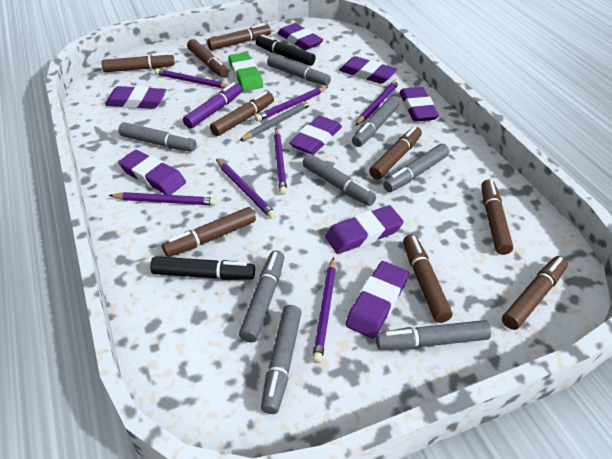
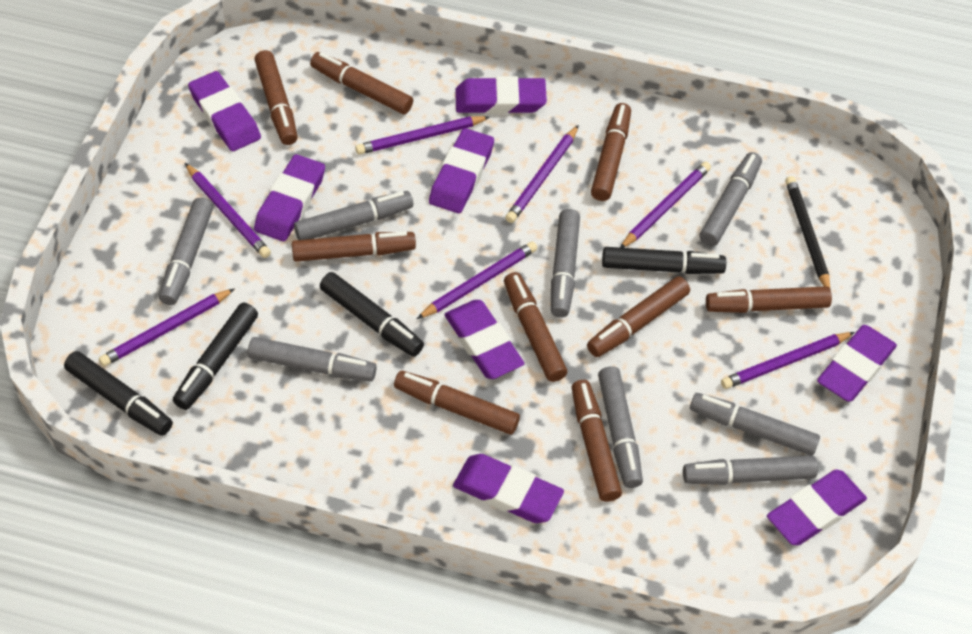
black marker: 2 -> 4
black pencil: 0 -> 1
green eraser: 1 -> 0
grey pencil: 1 -> 0
purple marker: 1 -> 0

